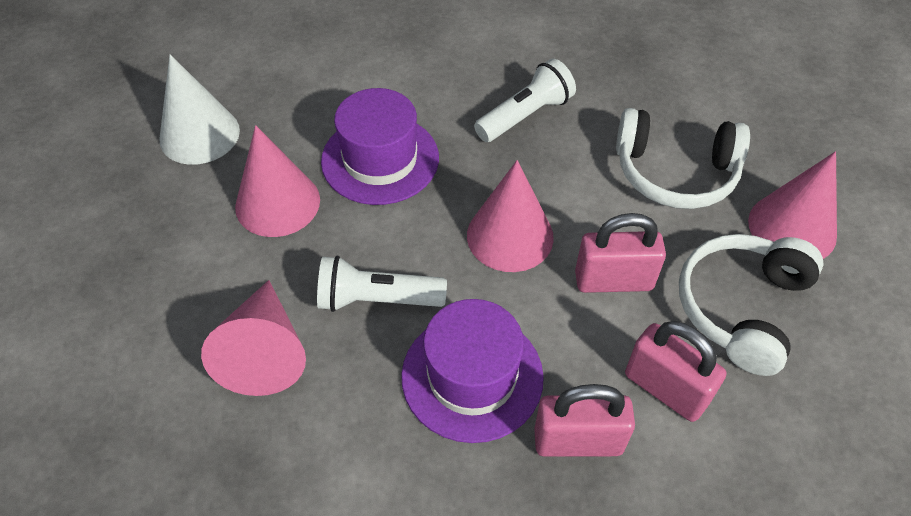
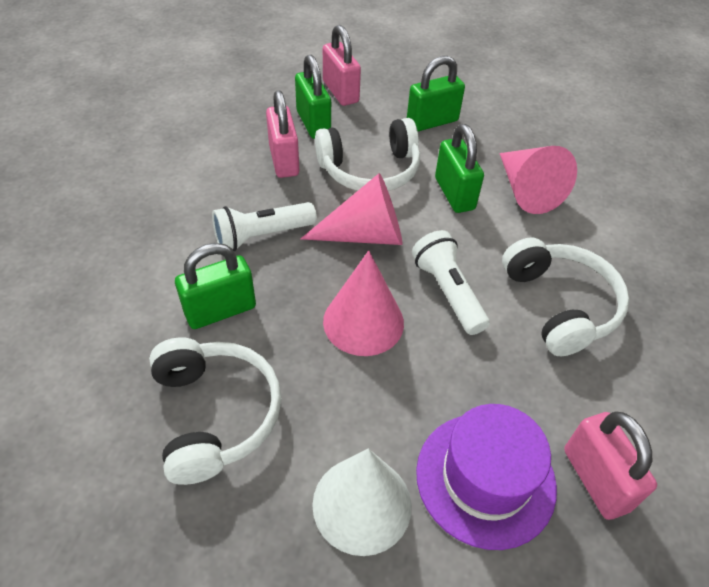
green padlock: 0 -> 4
pink cone: 4 -> 3
purple hat: 2 -> 1
white headphones: 2 -> 3

